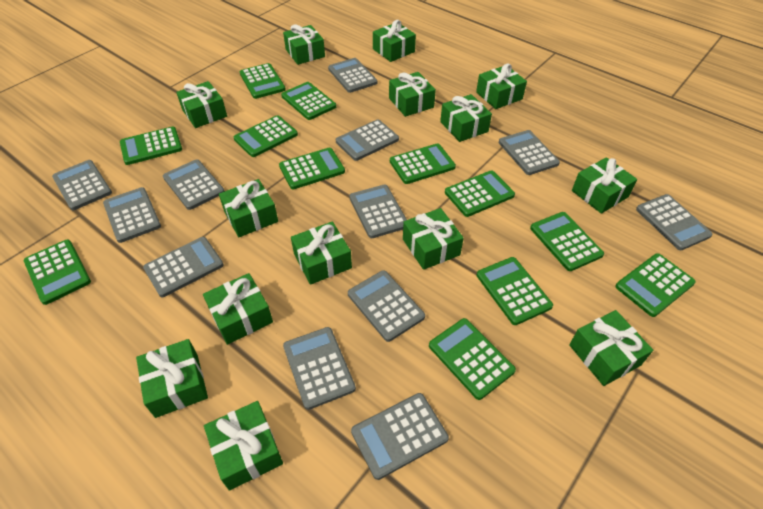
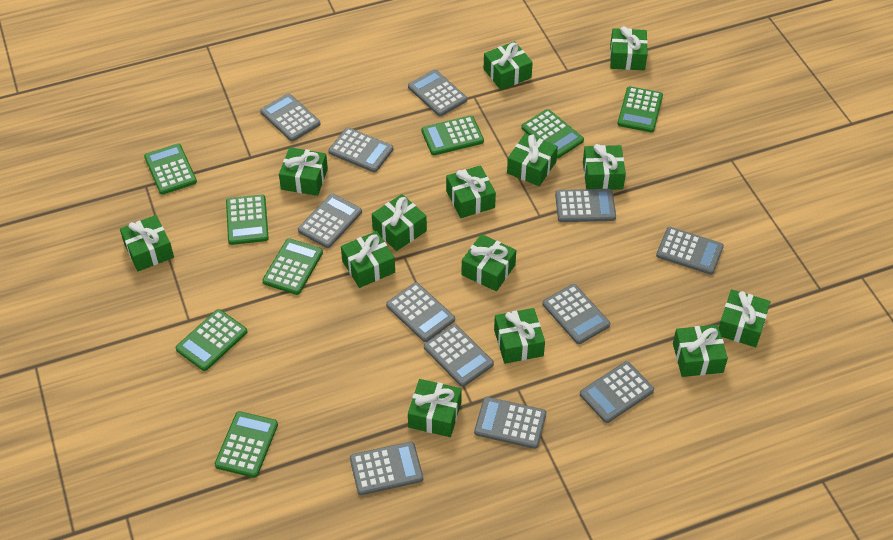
green calculator: 12 -> 8

